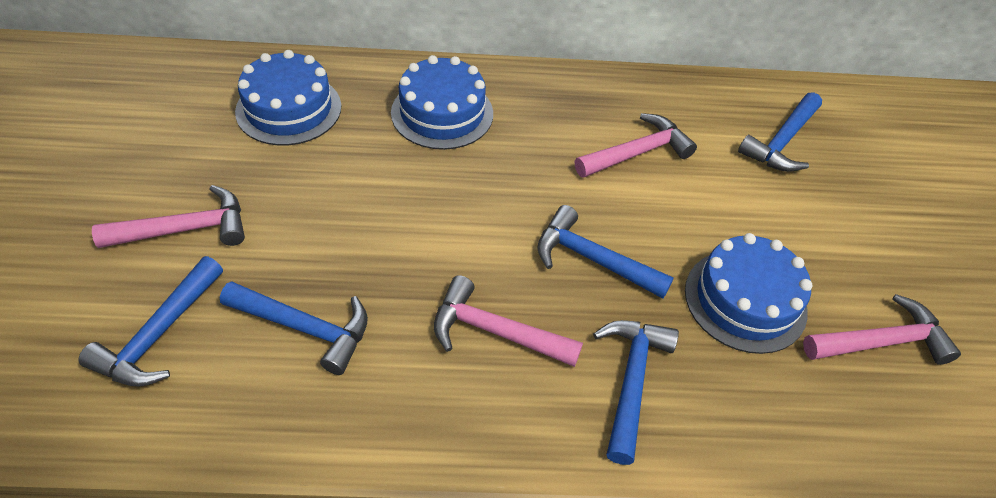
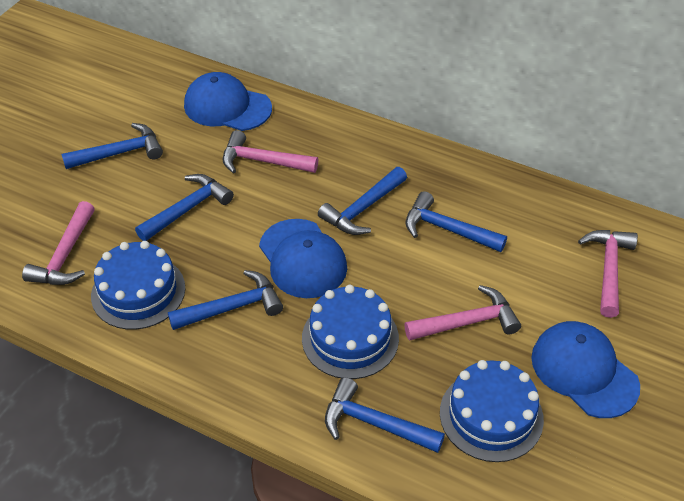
blue cap: 0 -> 3
blue hammer: 5 -> 6

